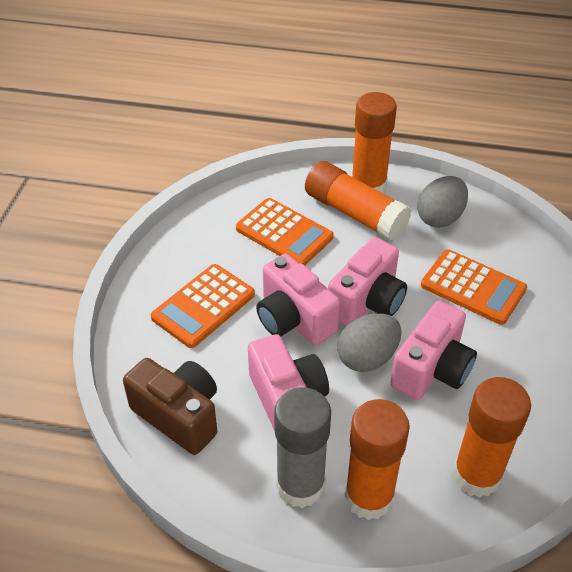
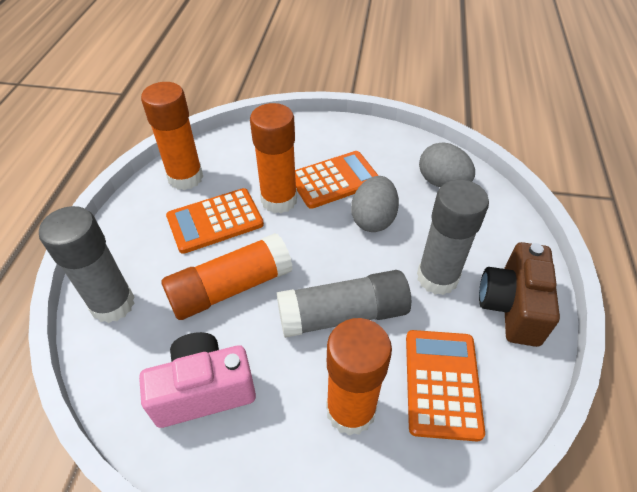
grey glue stick: 1 -> 3
pink camera: 4 -> 1

